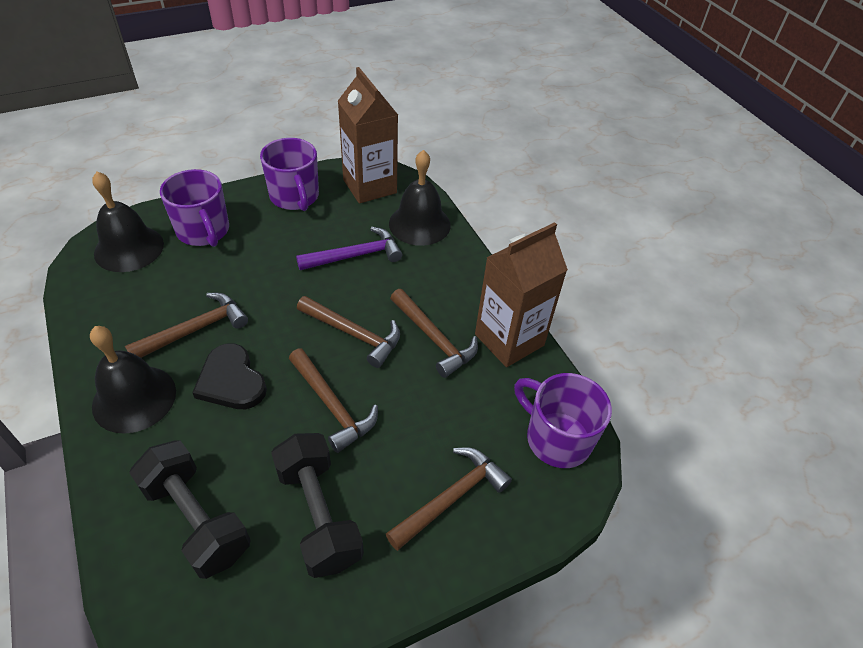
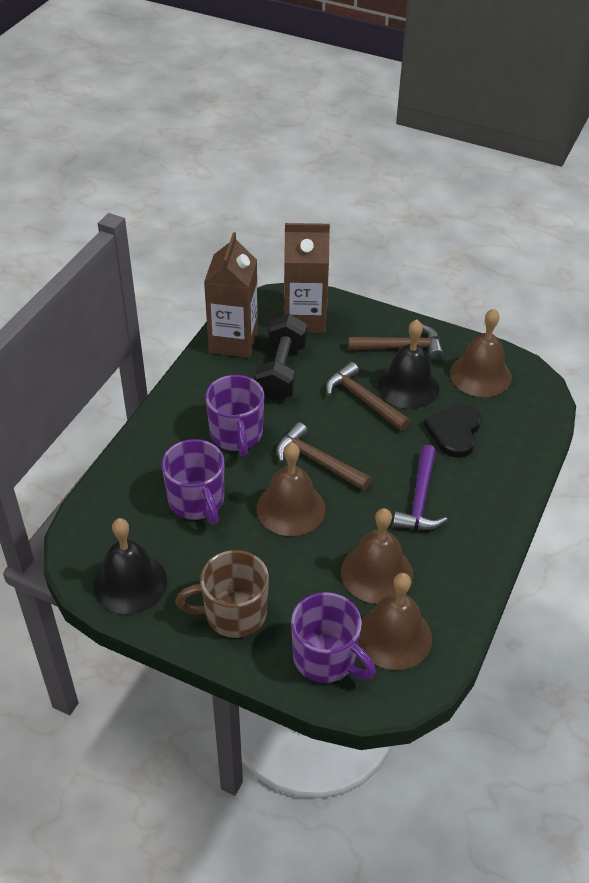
black bell: 3 -> 2
black dumbbell: 2 -> 1
brown bell: 0 -> 4
brown hammer: 5 -> 3
brown mug: 0 -> 1

